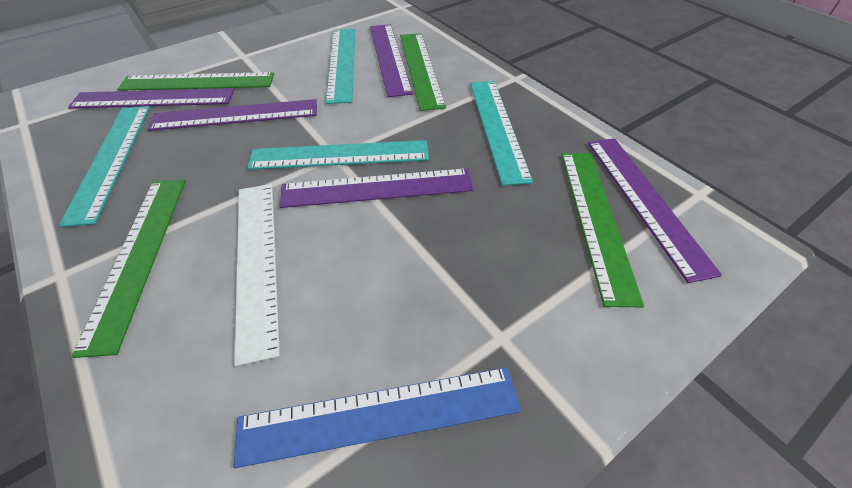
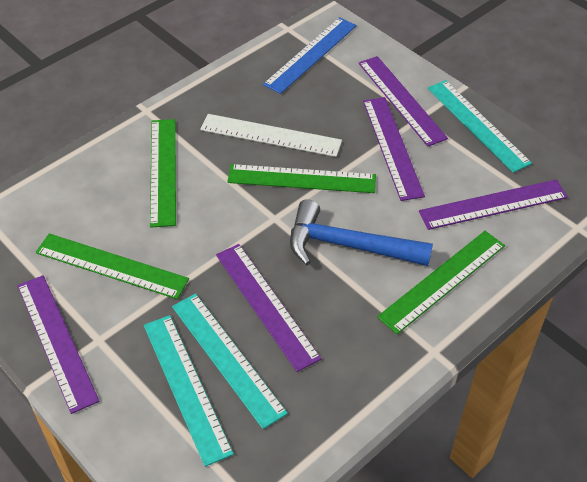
blue hammer: 0 -> 1
turquoise ruler: 4 -> 3

